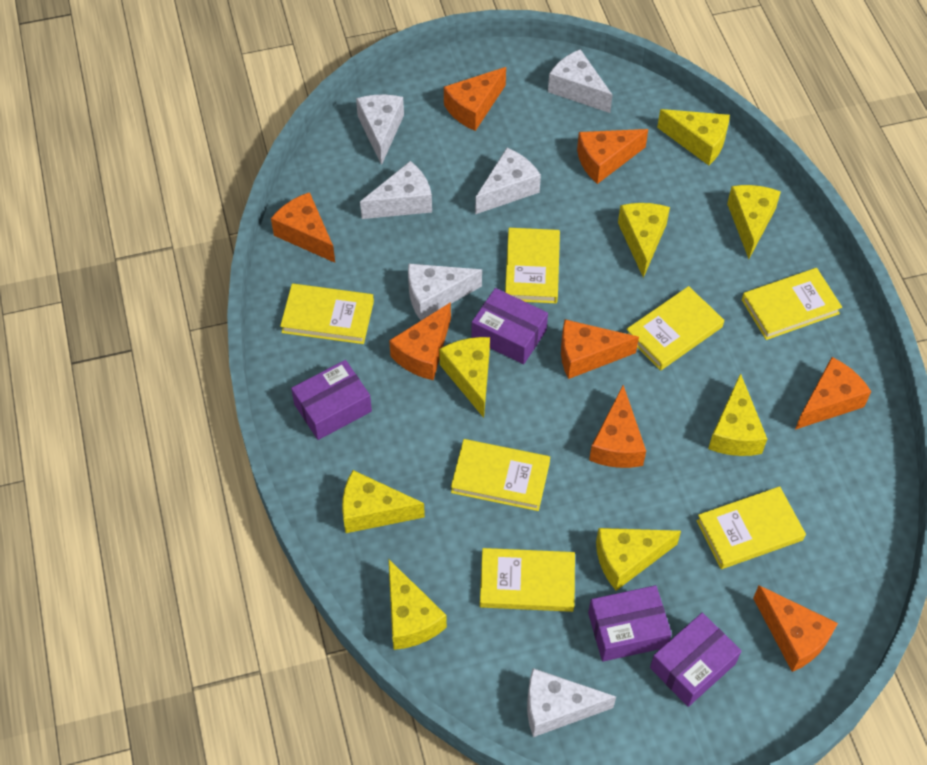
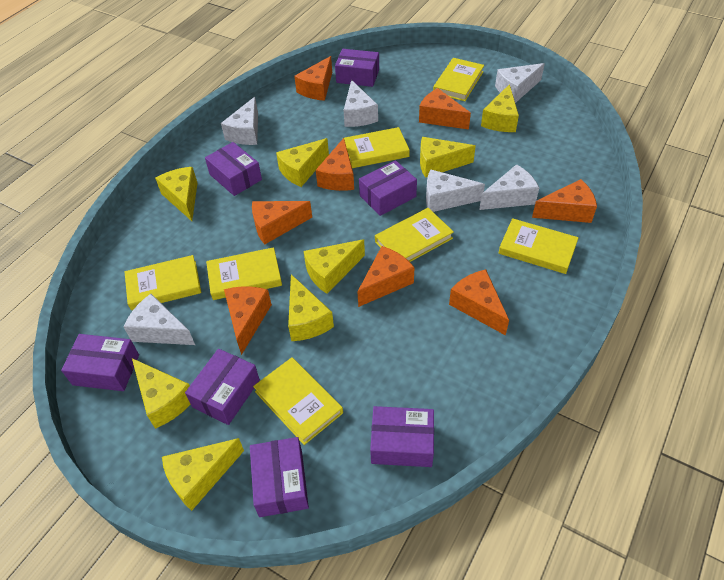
purple box: 4 -> 7

